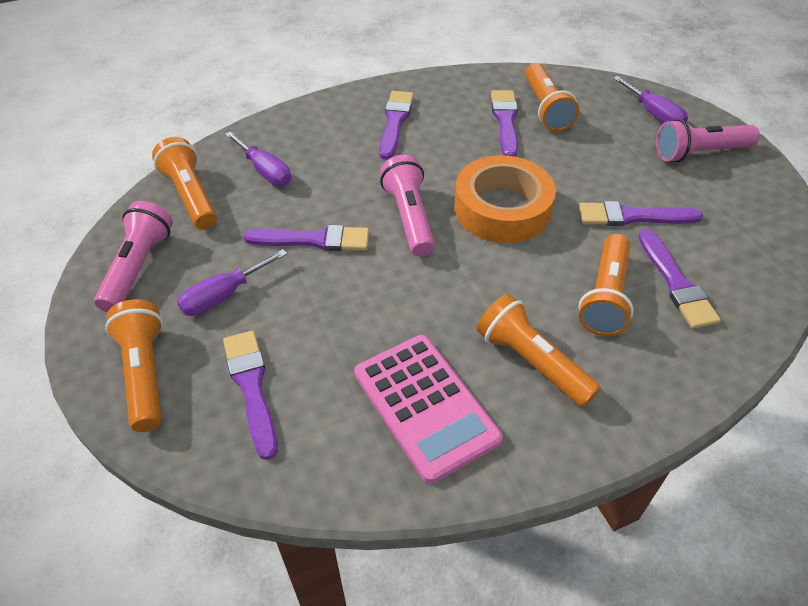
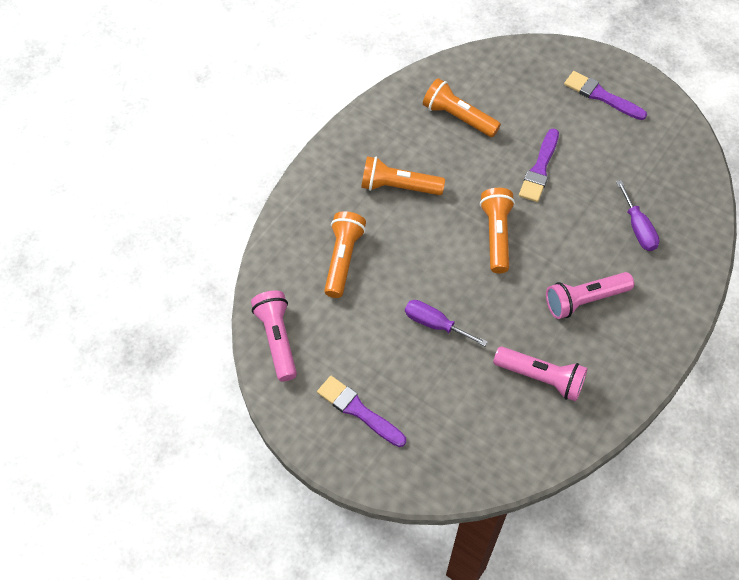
orange flashlight: 5 -> 4
orange tape: 1 -> 0
pink calculator: 1 -> 0
purple brush: 6 -> 3
purple screwdriver: 3 -> 2

